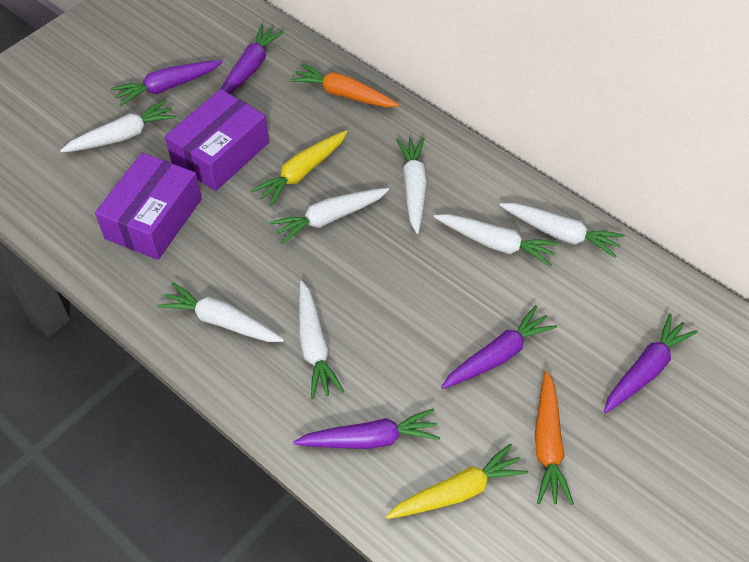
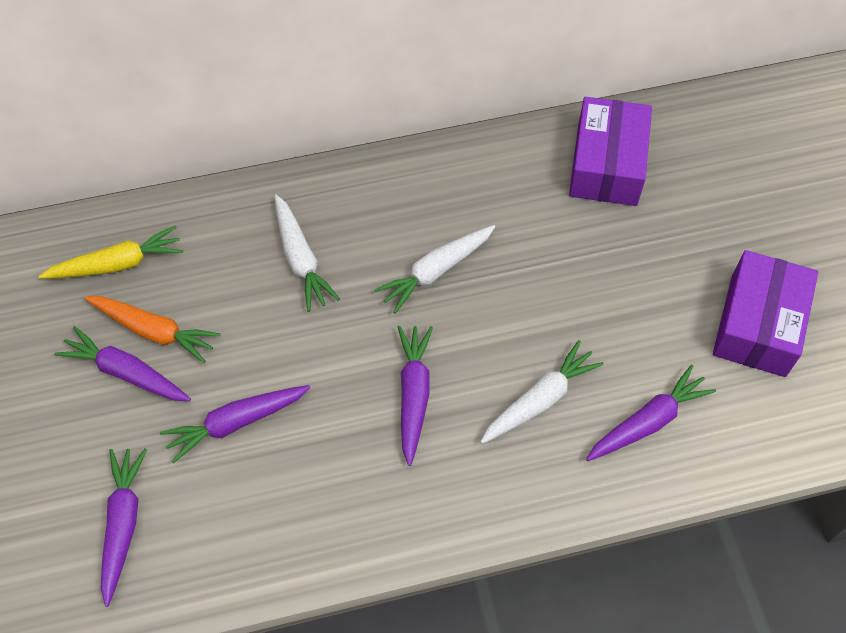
orange carrot: 2 -> 1
white carrot: 7 -> 3
yellow carrot: 2 -> 1

